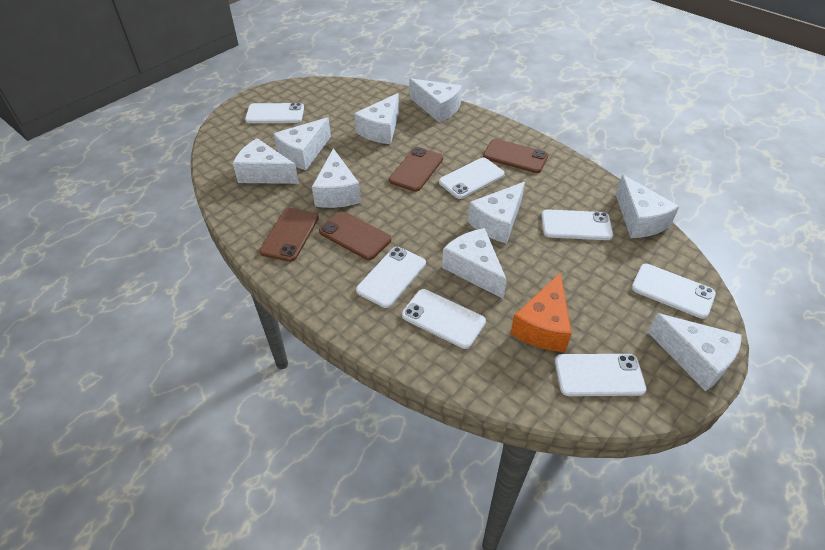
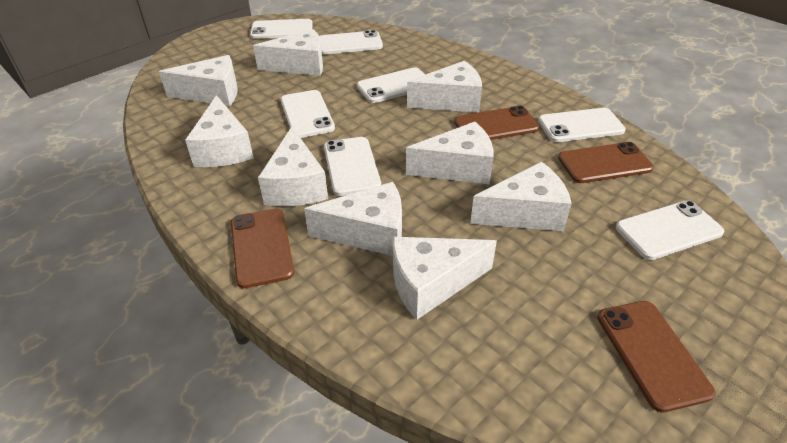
orange cheese: 1 -> 0

